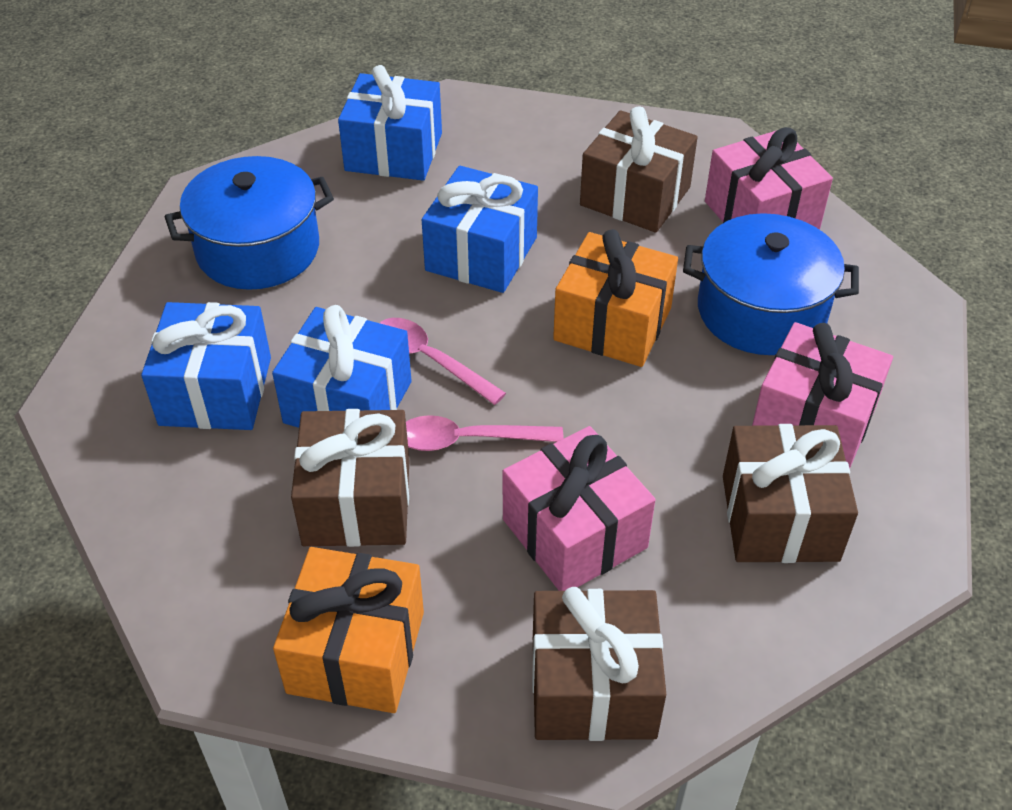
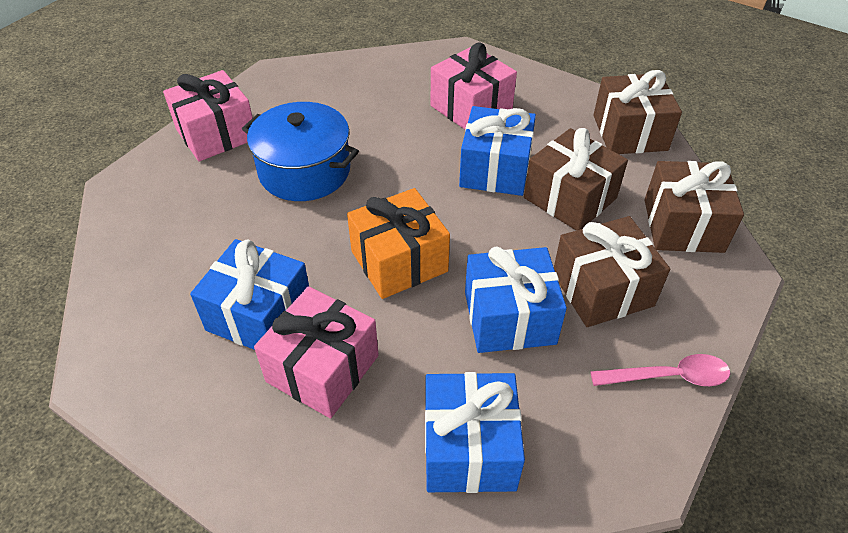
blue pot: 2 -> 1
orange gift: 2 -> 1
pink spoon: 2 -> 1

